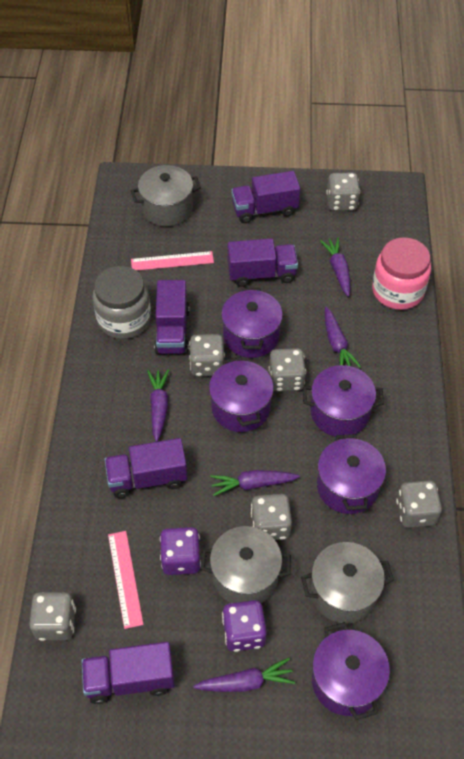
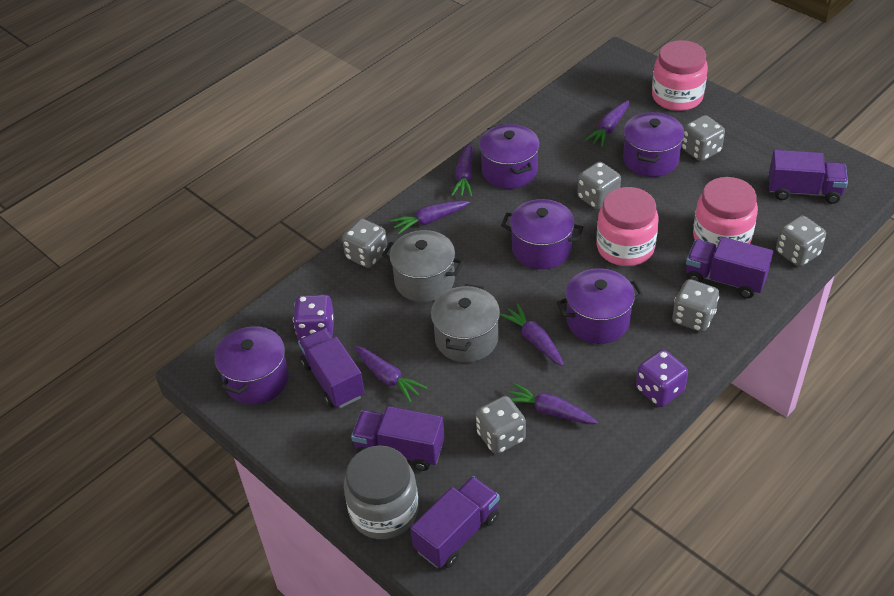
grey pot: 3 -> 2
pink jar: 1 -> 3
pink ruler: 2 -> 0
purple carrot: 5 -> 6

